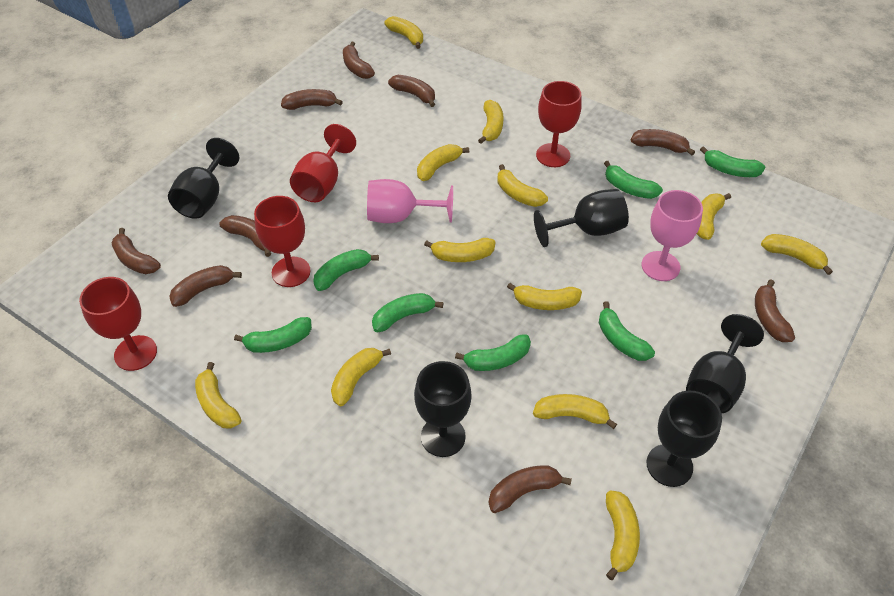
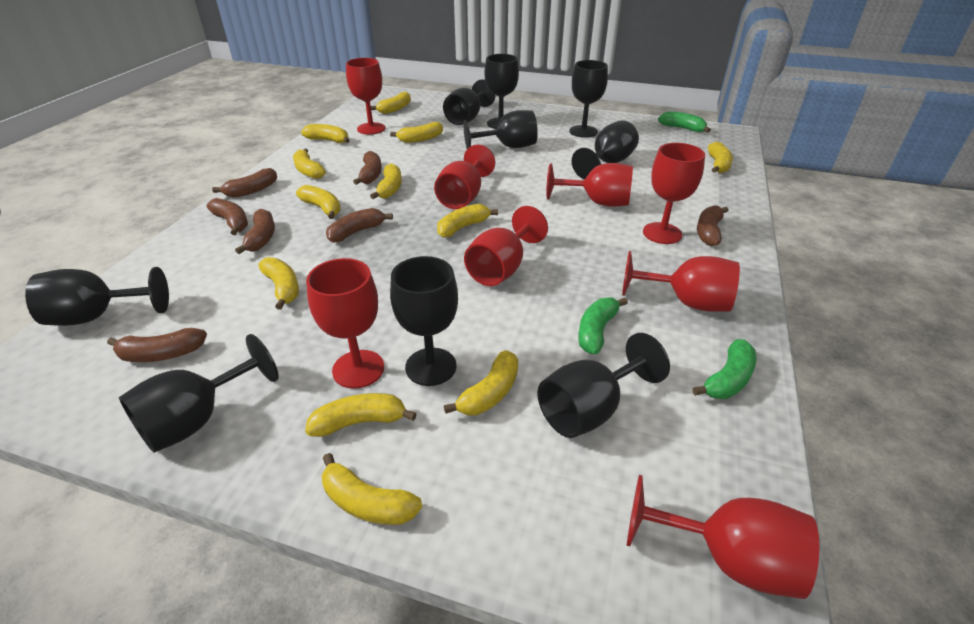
black goblet: 5 -> 9
brown banana: 9 -> 7
green banana: 7 -> 3
pink goblet: 2 -> 0
red goblet: 4 -> 8

